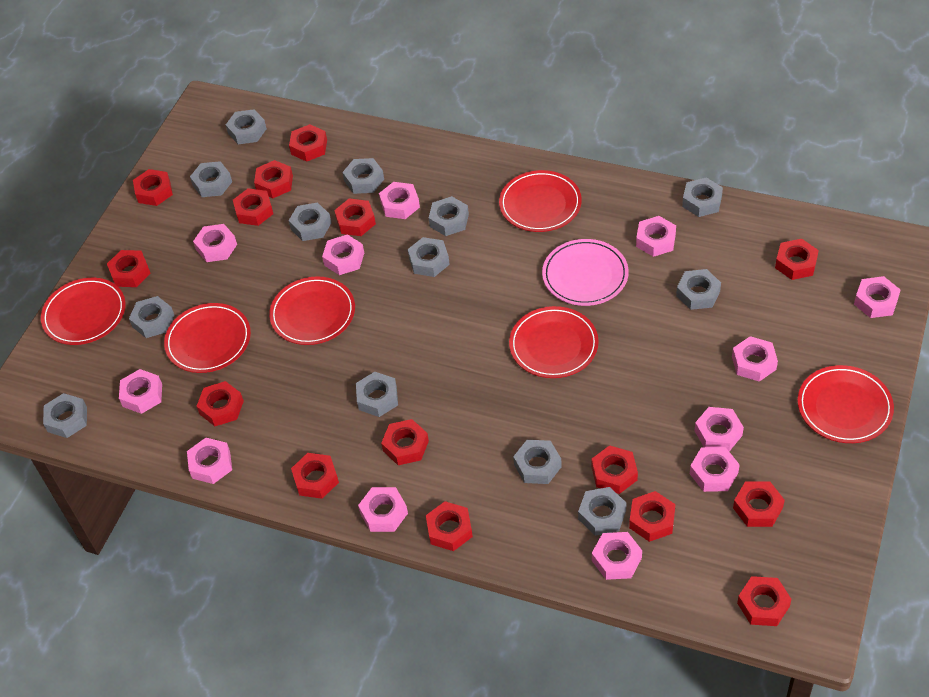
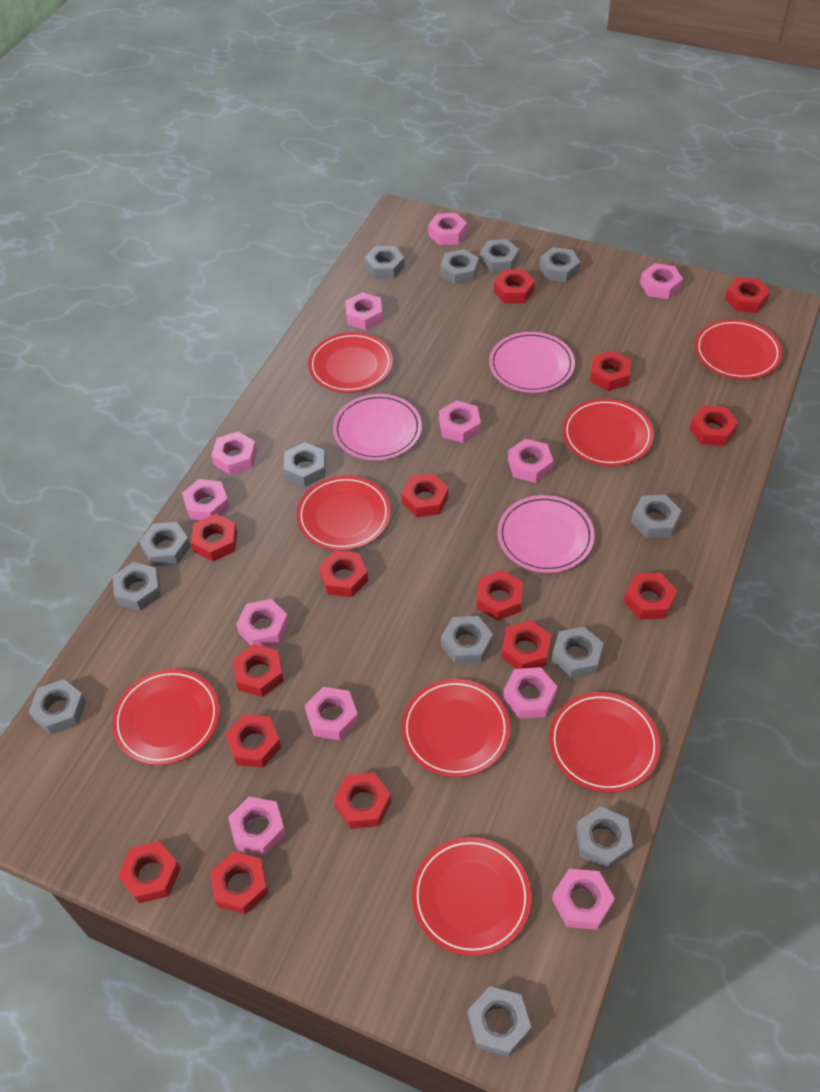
pink plate: 1 -> 3
red plate: 6 -> 8

